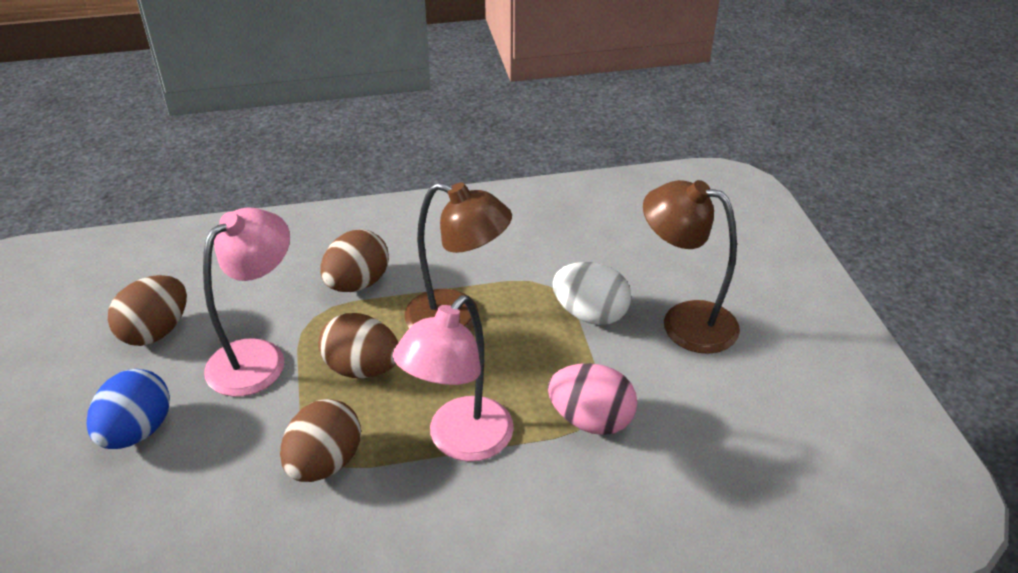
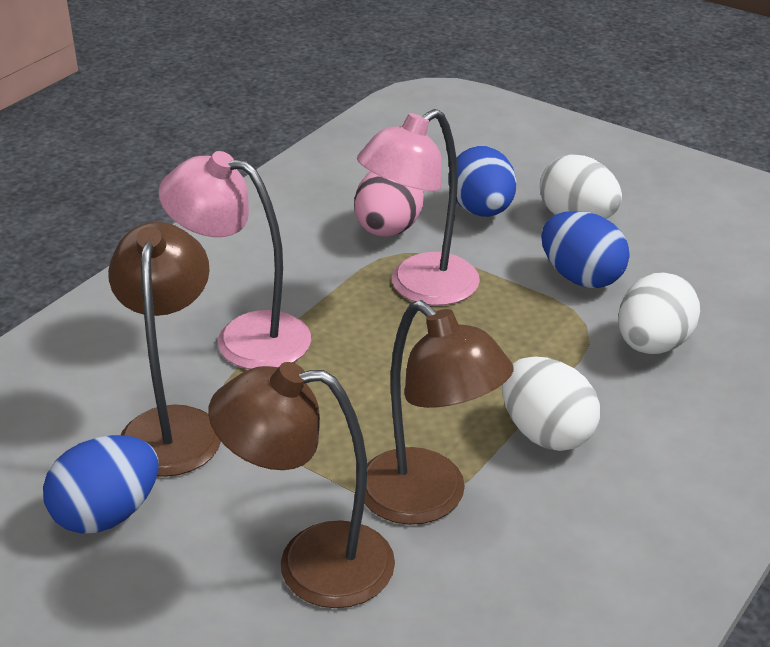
blue egg: 1 -> 3
brown egg: 4 -> 0
brown lamp: 2 -> 3
white egg: 1 -> 3

